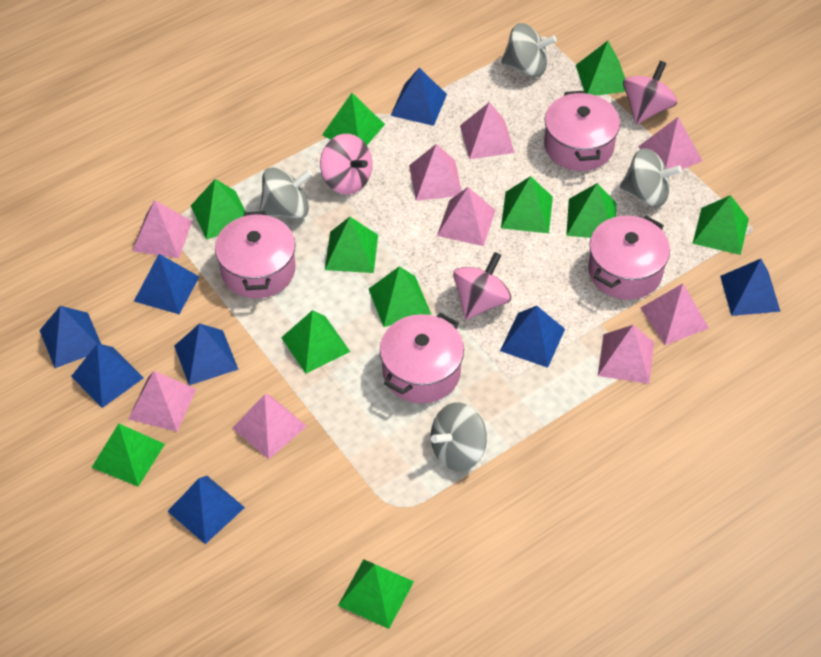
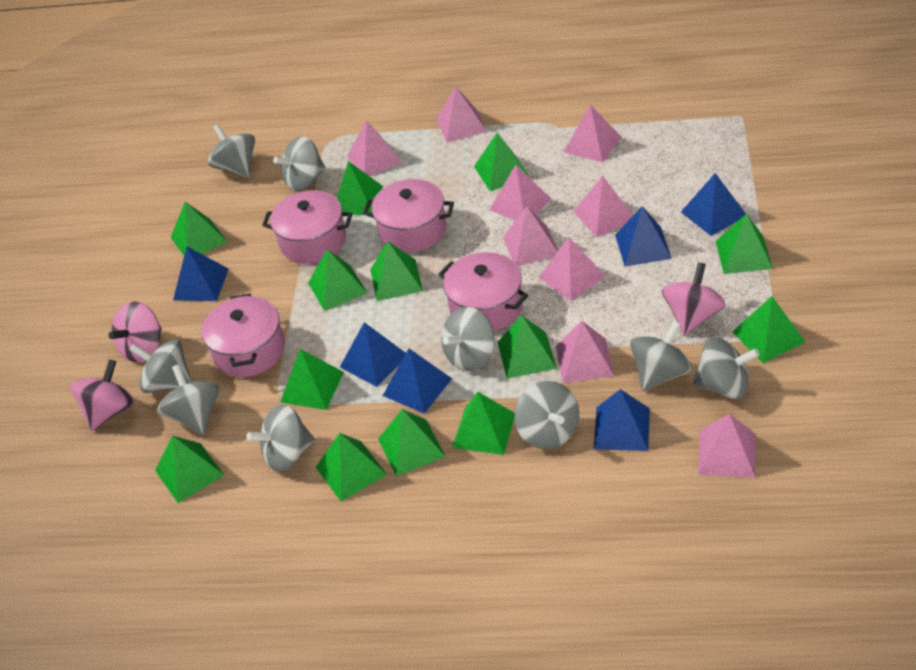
blue pyramid: 8 -> 6
green pyramid: 11 -> 13
grey spinning top: 4 -> 9

